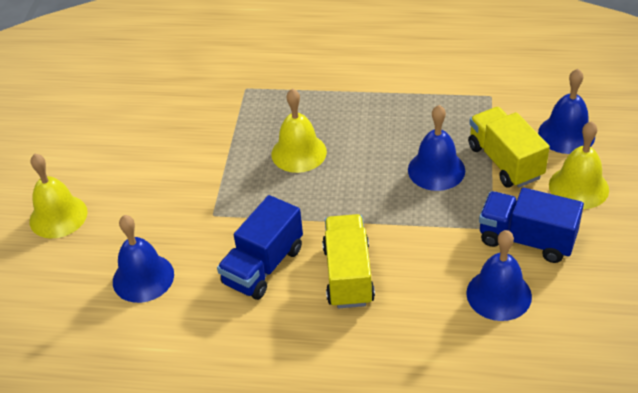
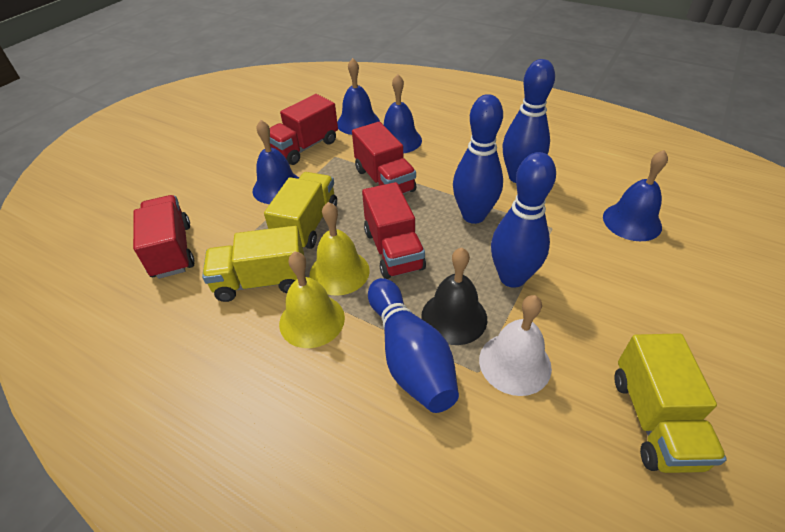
black bell: 0 -> 1
blue bowling pin: 0 -> 4
blue truck: 2 -> 0
red truck: 0 -> 4
white bell: 0 -> 1
yellow bell: 3 -> 2
yellow truck: 2 -> 3

